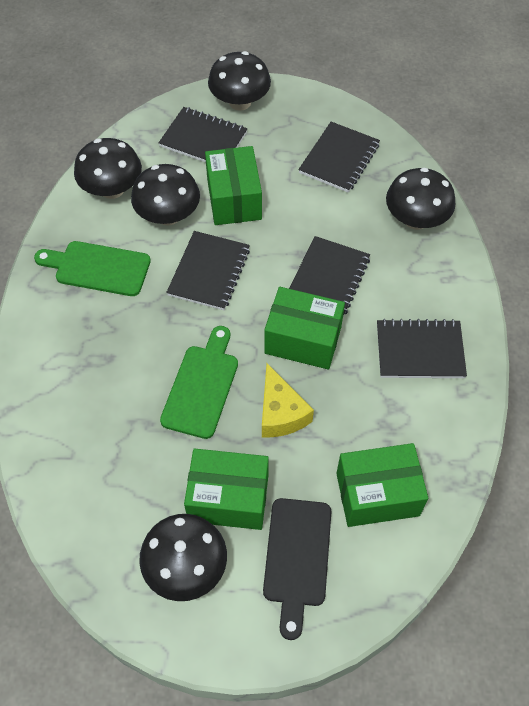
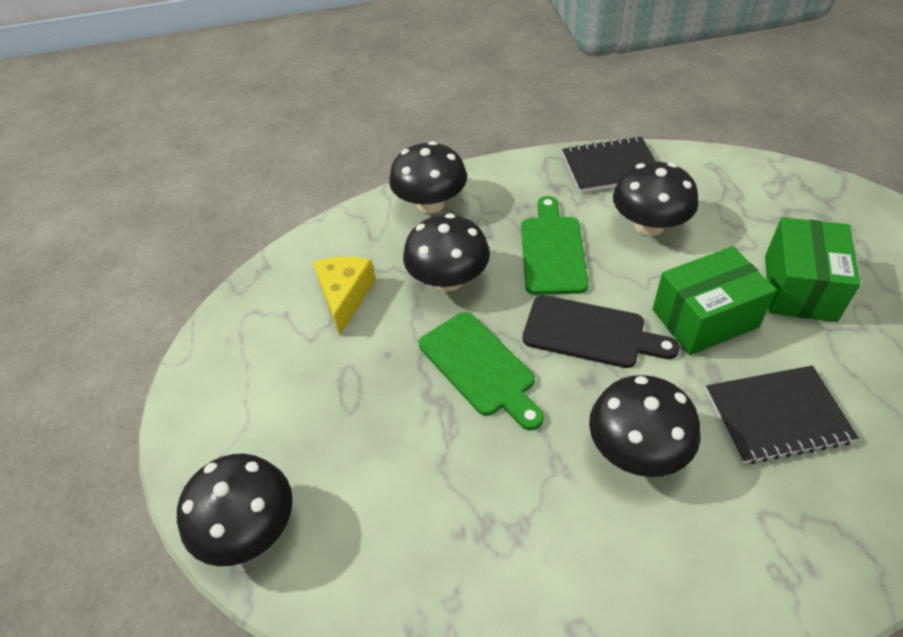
black notebook: 5 -> 2
green box: 4 -> 2

